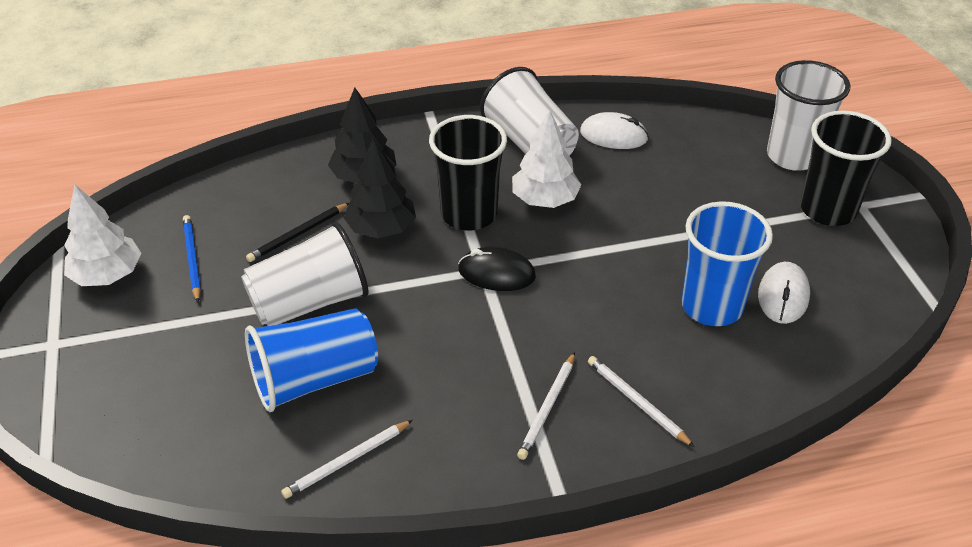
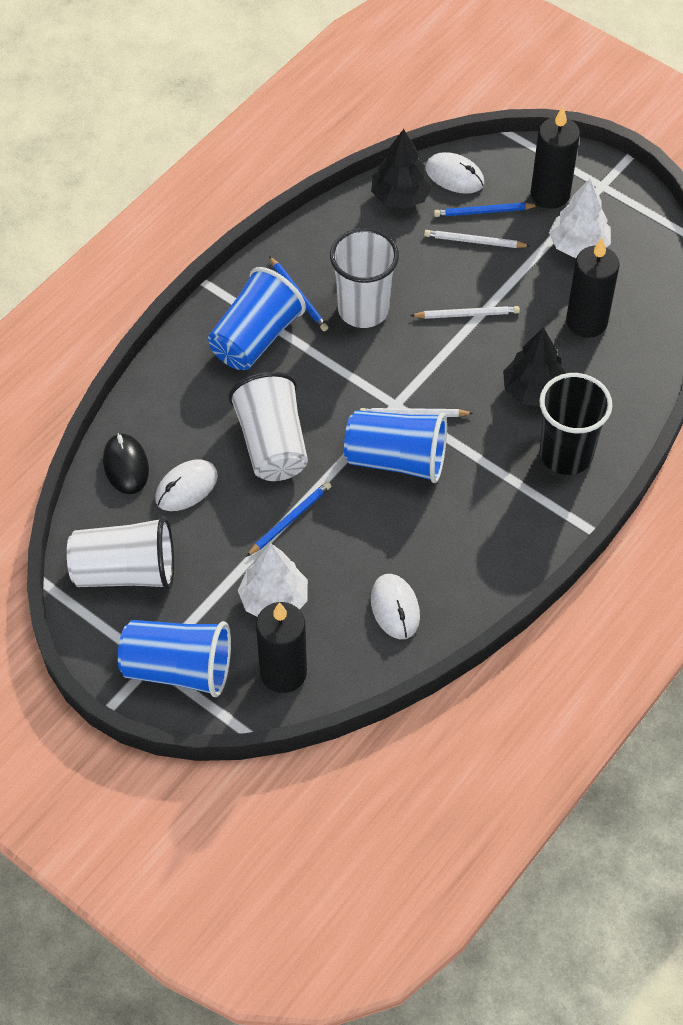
black candle: 0 -> 3
black cup: 2 -> 1
black pencil: 1 -> 0
blue cup: 2 -> 3
blue pencil: 1 -> 3
white mouse: 2 -> 3

